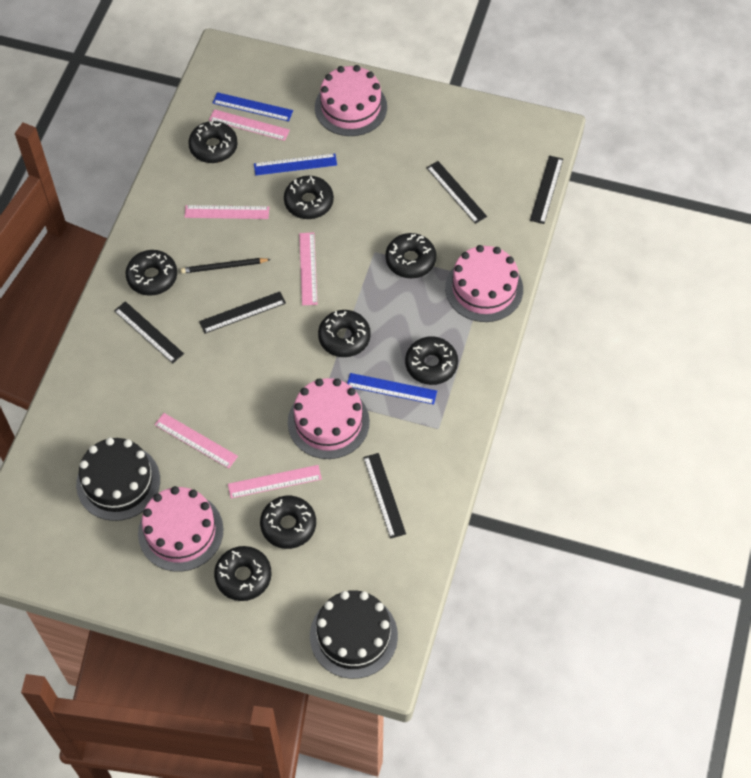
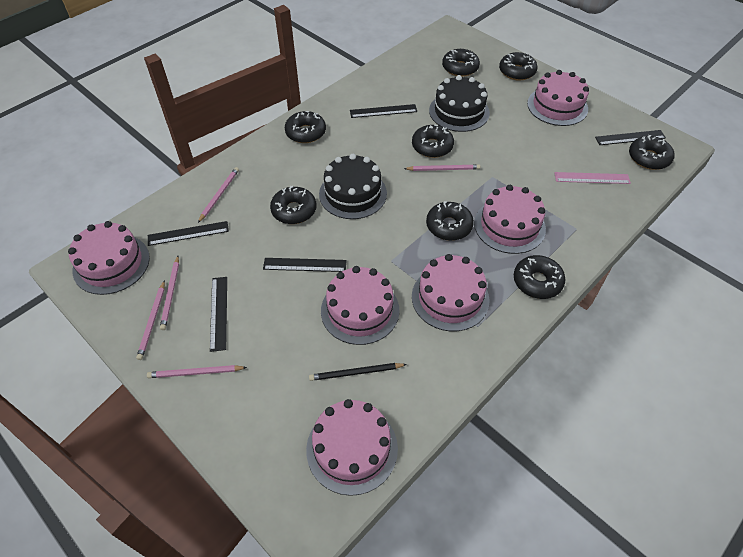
blue ruler: 3 -> 0
pink cake: 4 -> 6
pink pencil: 0 -> 5
pink ruler: 5 -> 1

